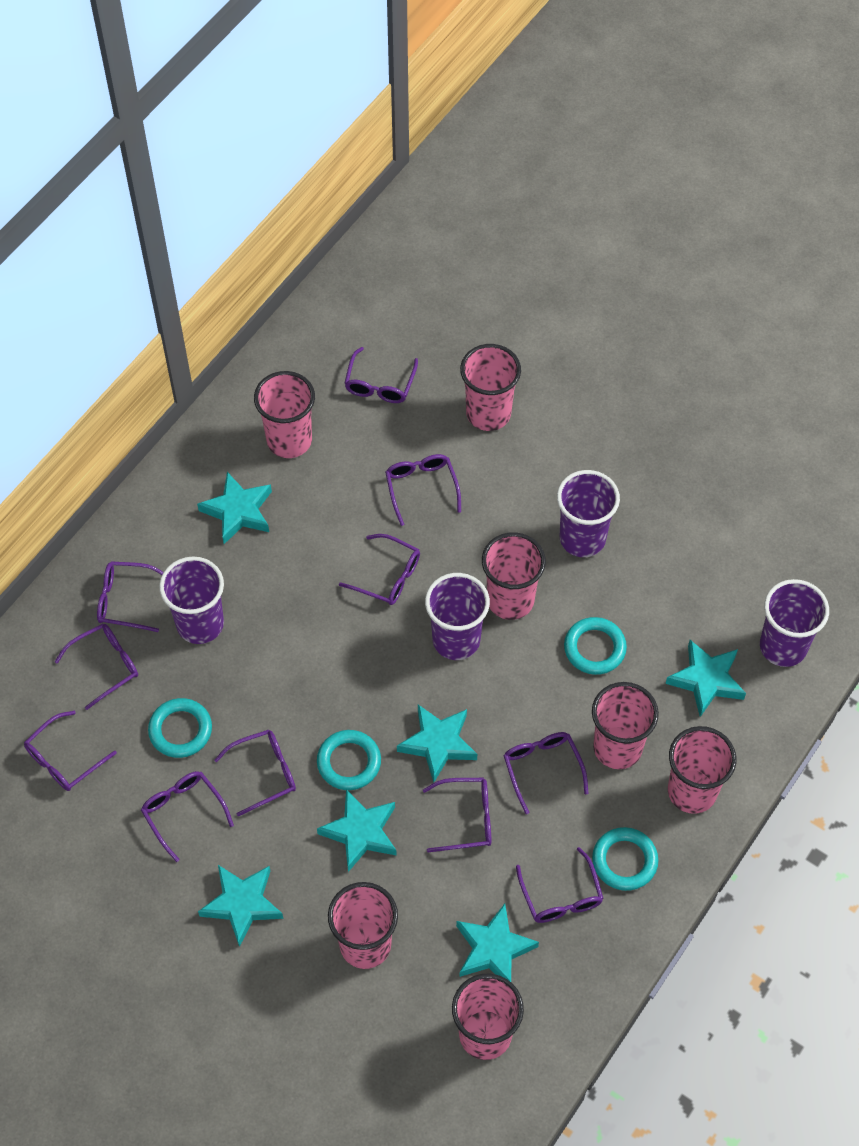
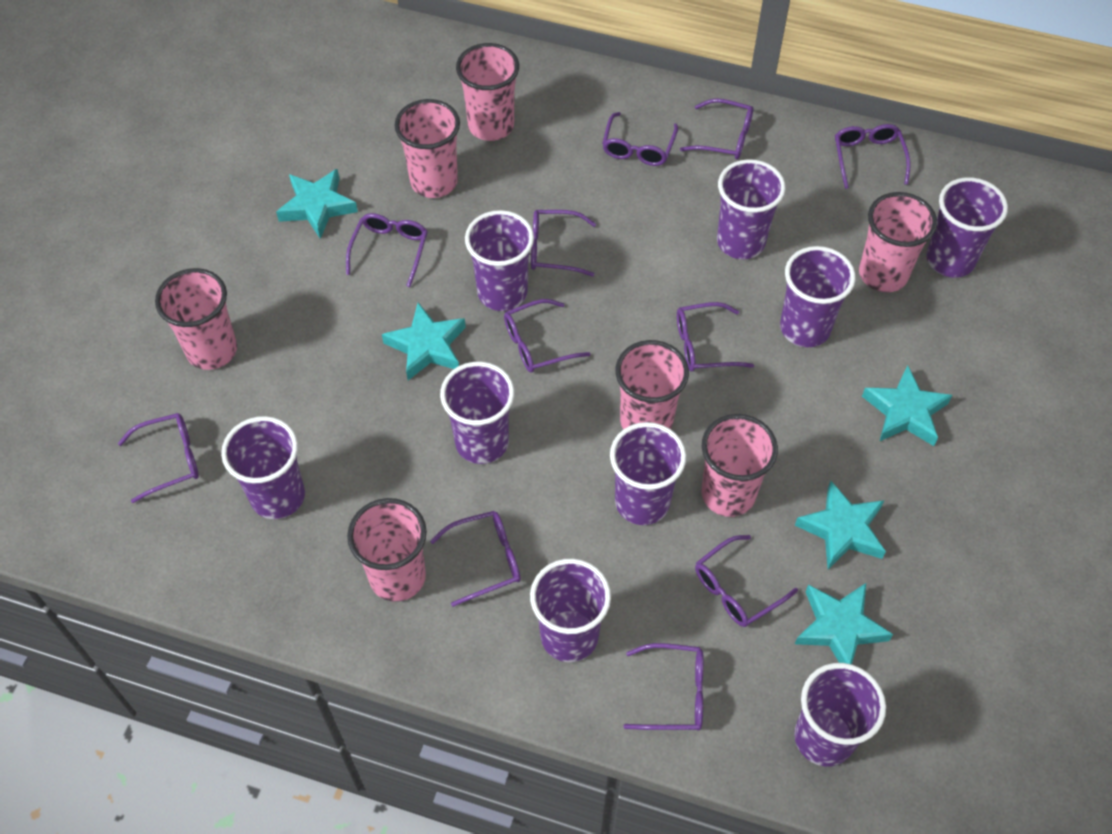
purple cup: 4 -> 9
turquoise ring: 4 -> 0
turquoise star: 6 -> 5

